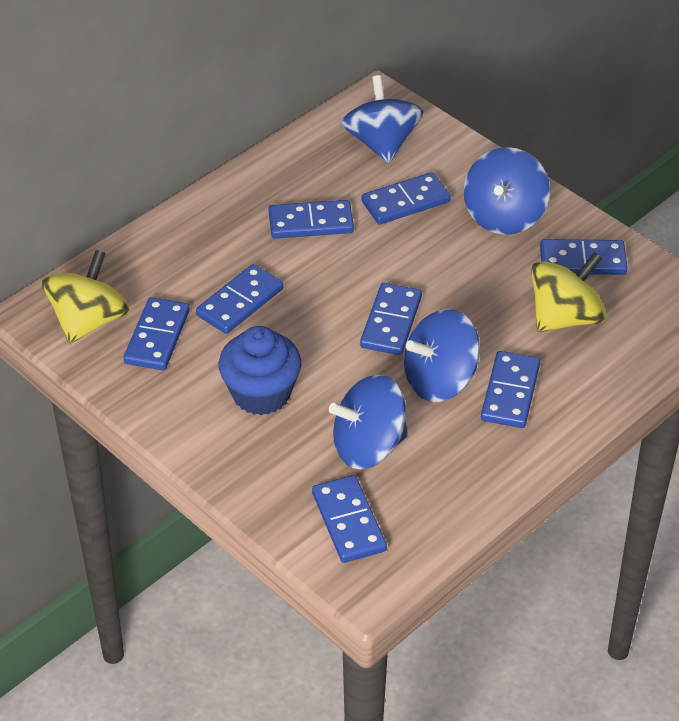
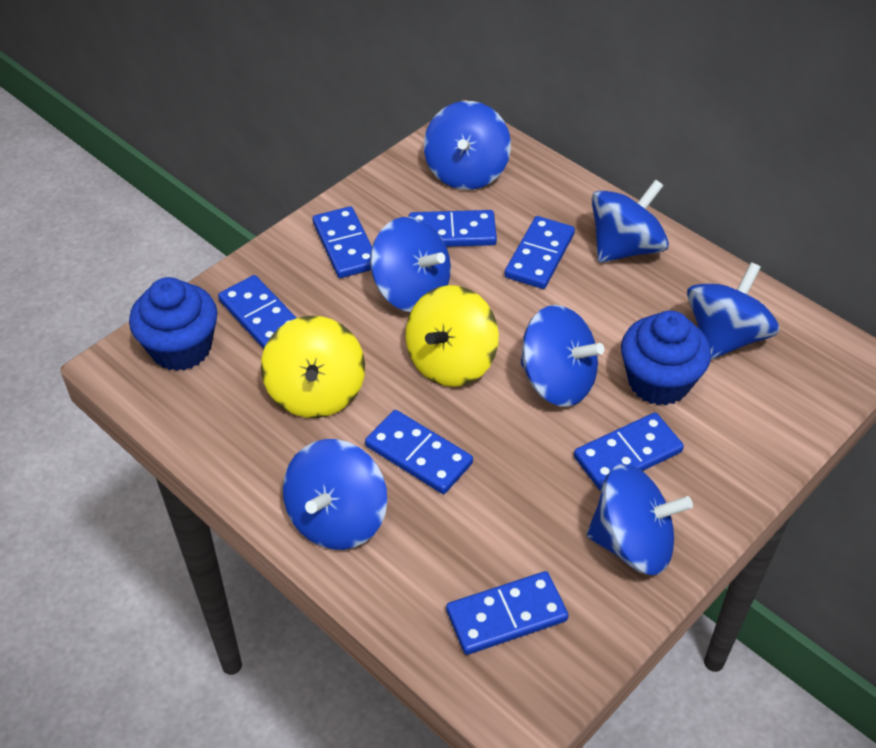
blue cupcake: 1 -> 2
blue domino: 8 -> 7
blue spinning top: 4 -> 7

